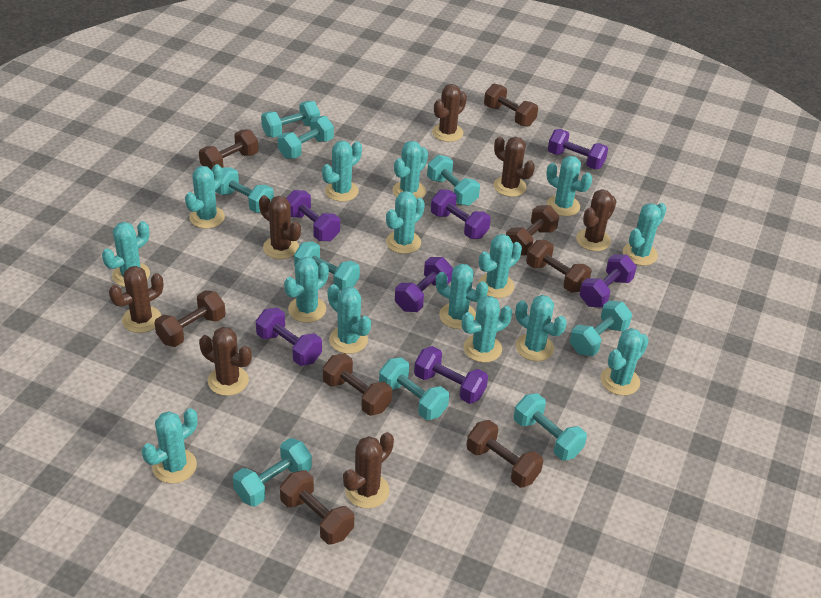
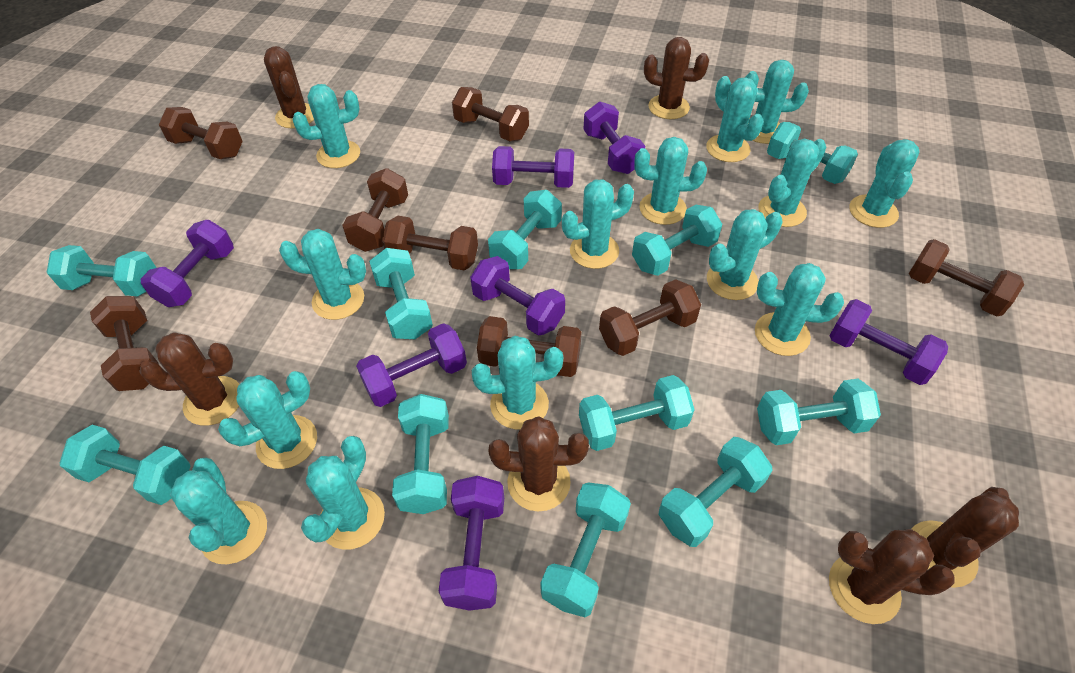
brown cactus: 7 -> 6
turquoise cactus: 15 -> 14
turquoise dumbbell: 9 -> 11

